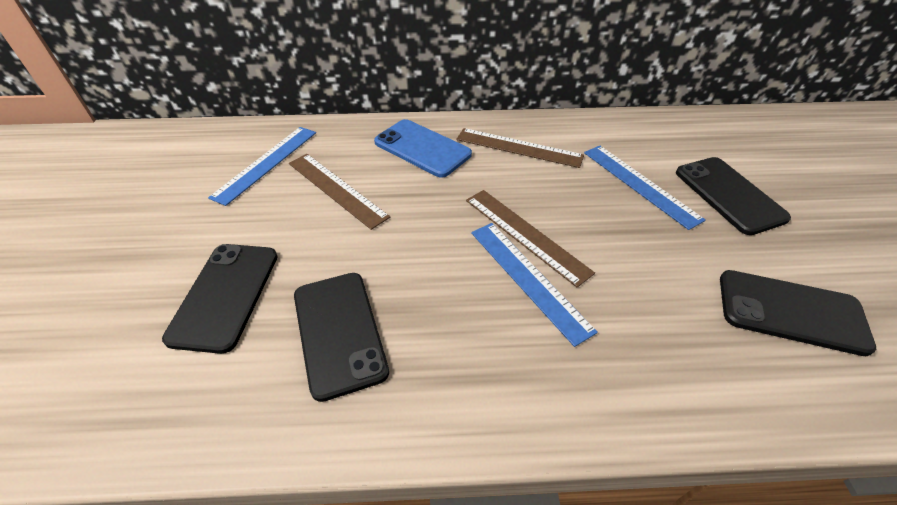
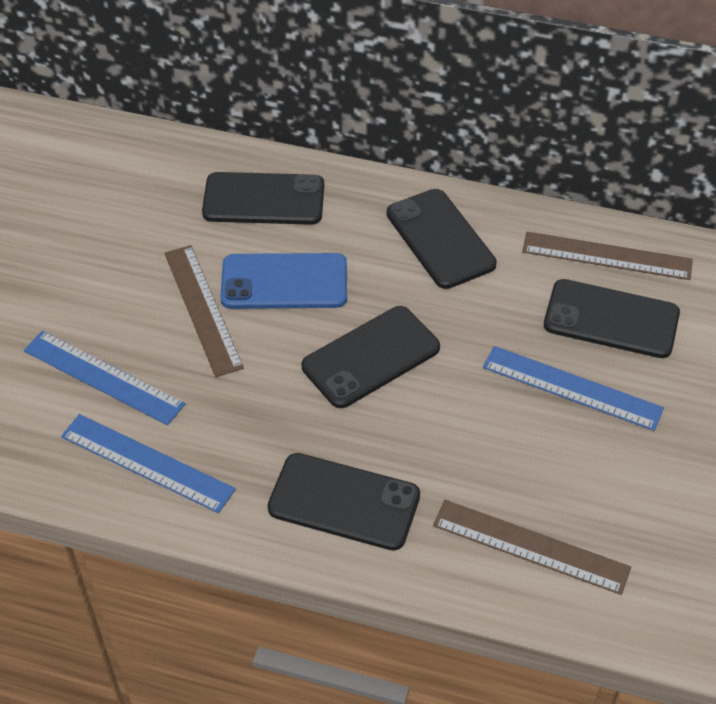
black phone: 4 -> 5

